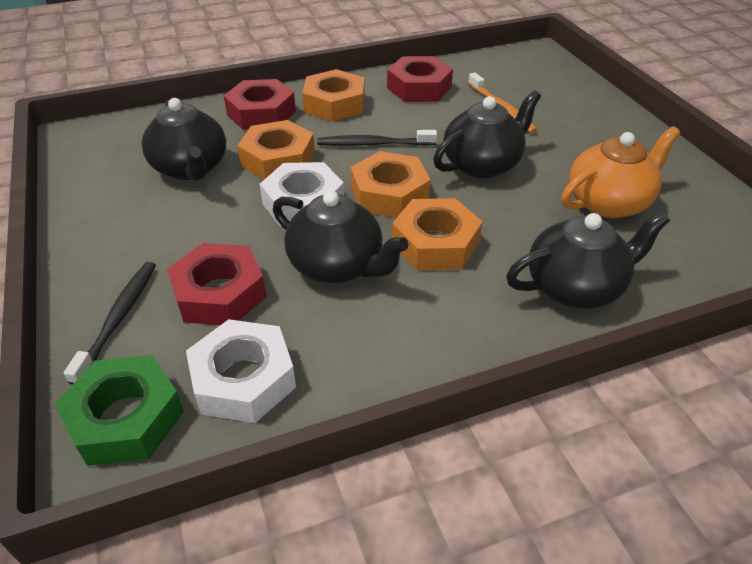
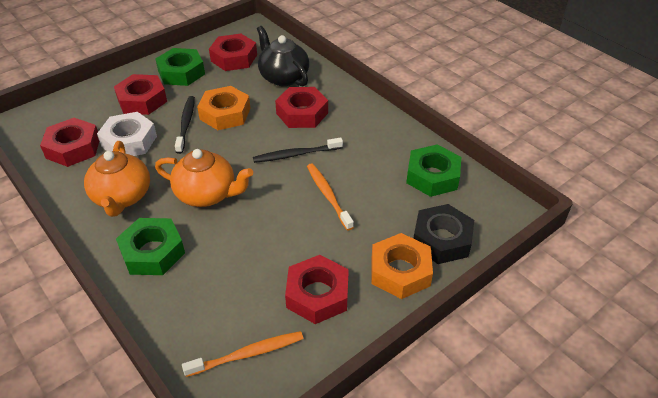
black nut: 0 -> 1
black teapot: 4 -> 1
green nut: 1 -> 3
orange nut: 4 -> 2
orange teapot: 1 -> 2
orange toothbrush: 1 -> 2
red nut: 3 -> 5
white nut: 2 -> 1

